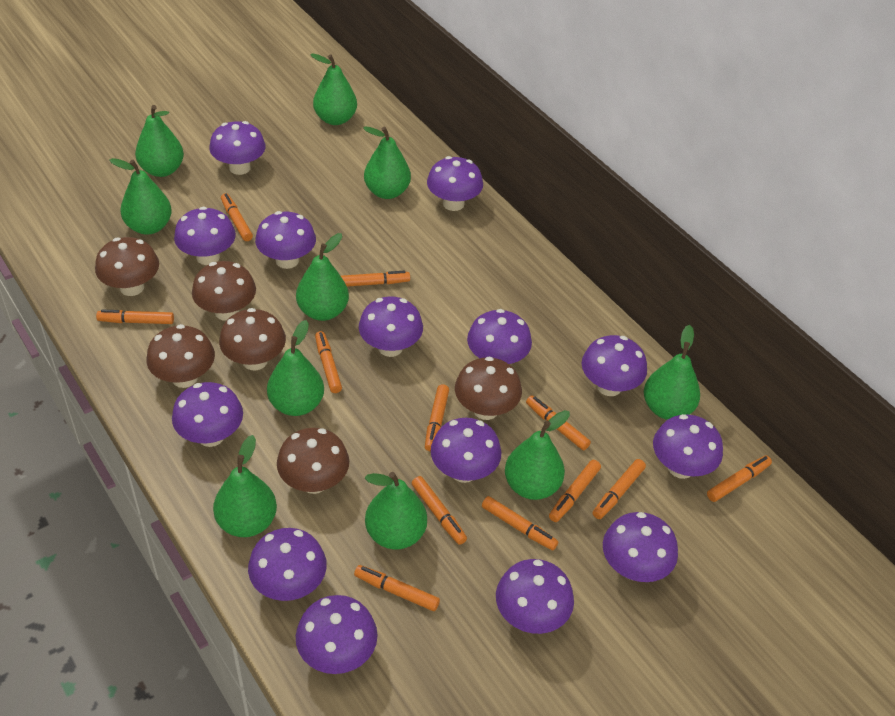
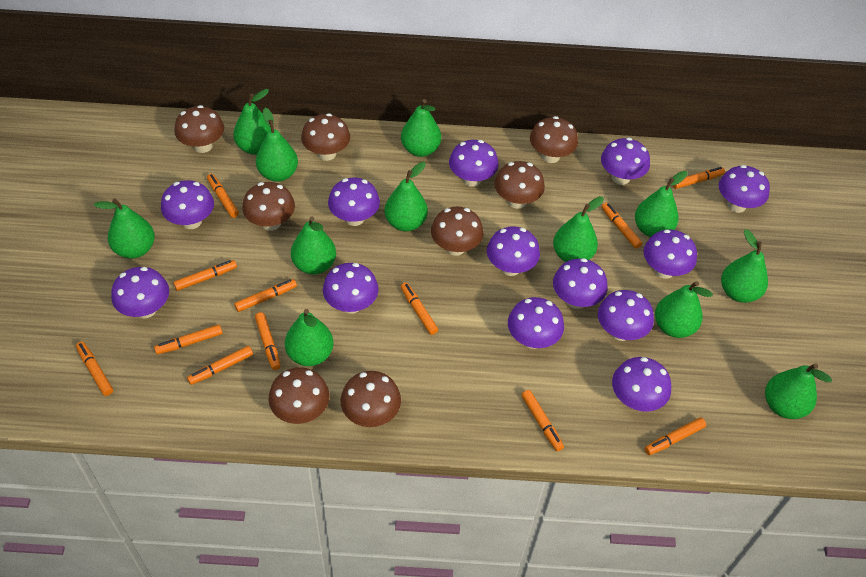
brown mushroom: 6 -> 8
green pear: 10 -> 12
purple mushroom: 14 -> 13

